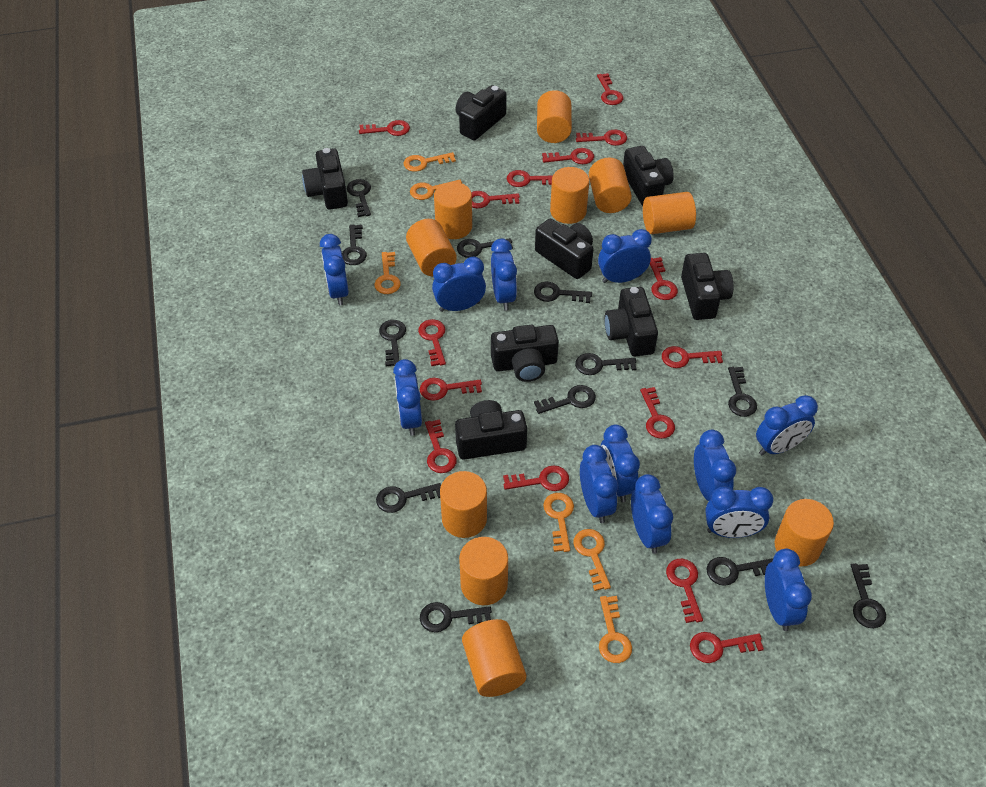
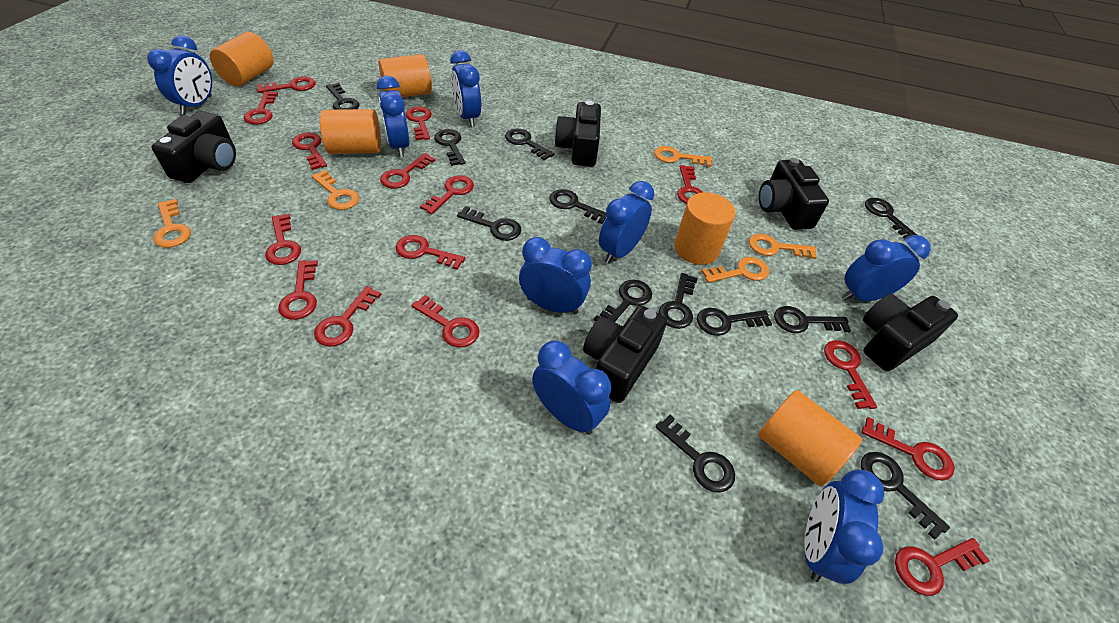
black camera: 8 -> 5
blue clock: 12 -> 8
orange cylinder: 10 -> 5
orange key: 6 -> 5

